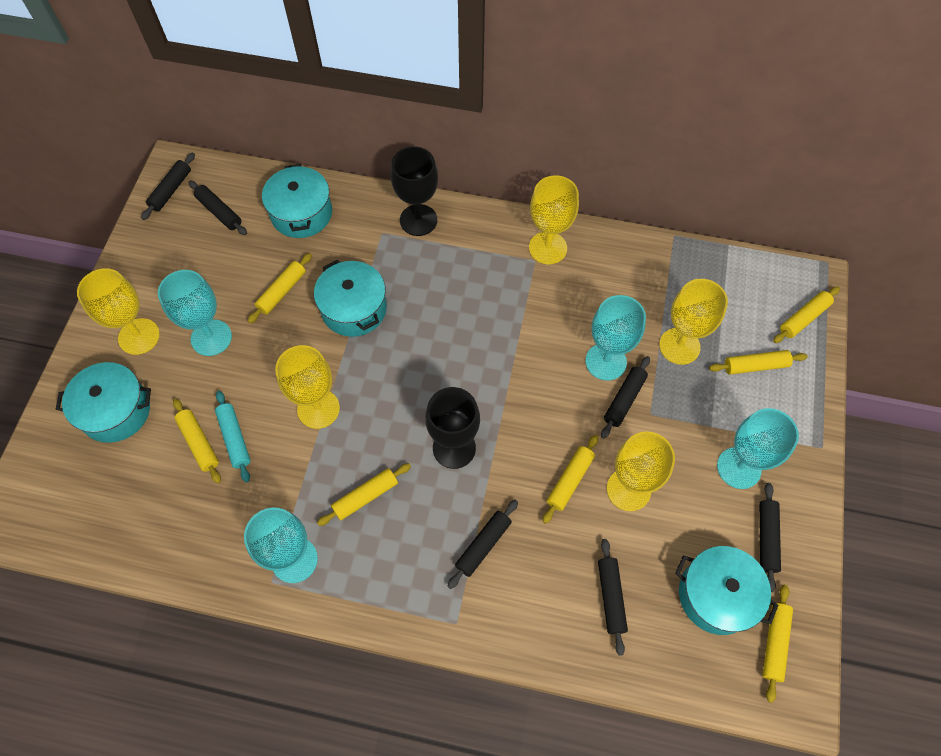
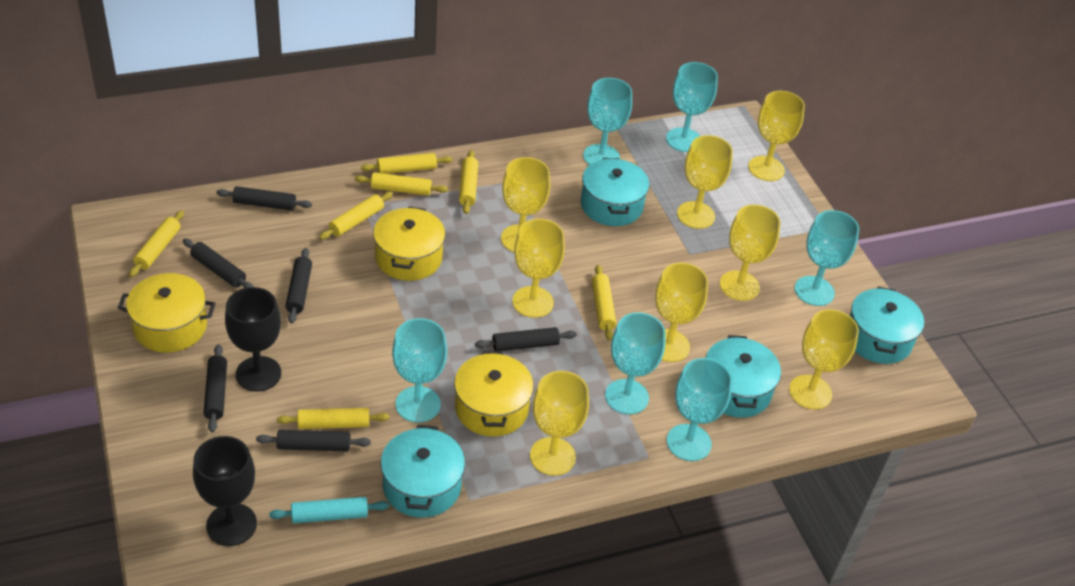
turquoise goblet: 4 -> 6
yellow goblet: 5 -> 8
yellow pot: 0 -> 3

